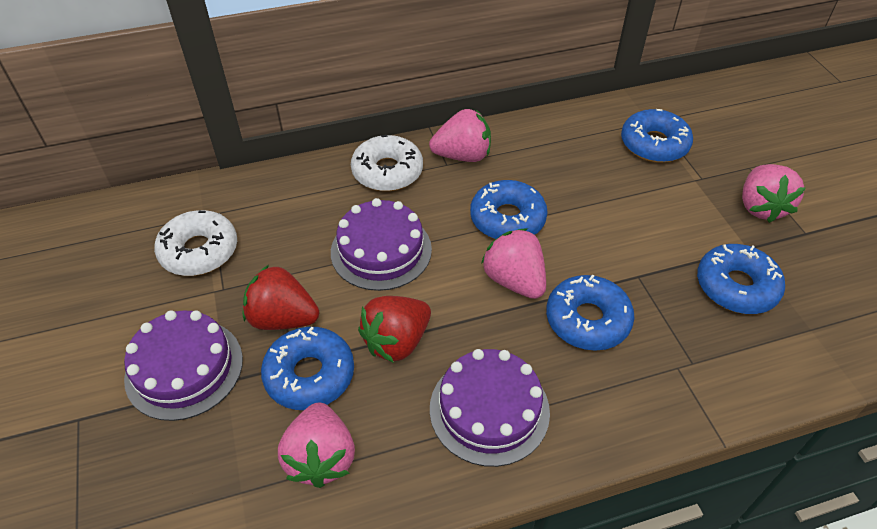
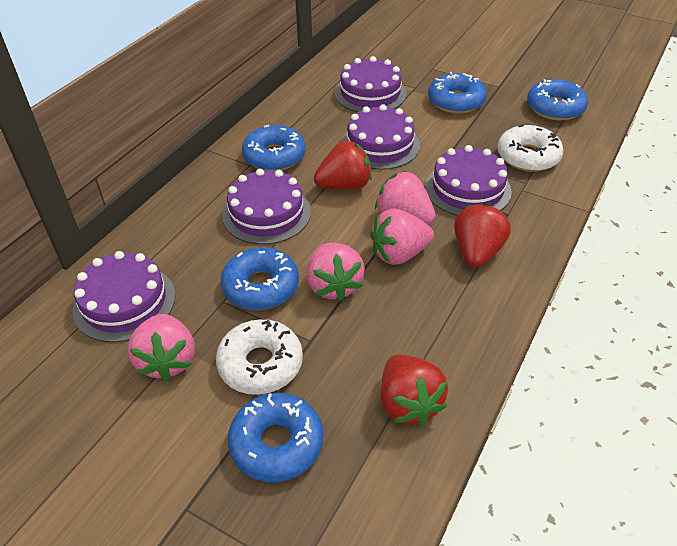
purple cake: 3 -> 5
red strawberry: 2 -> 3

